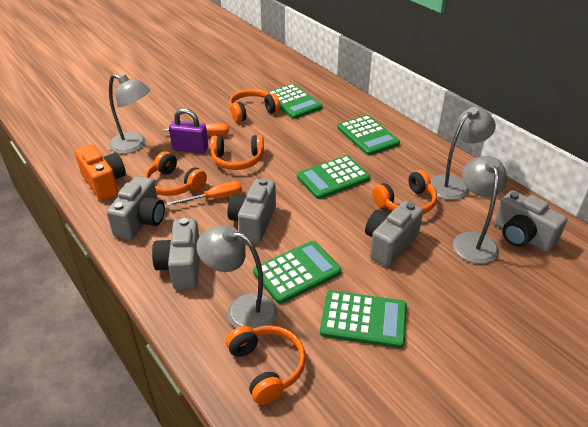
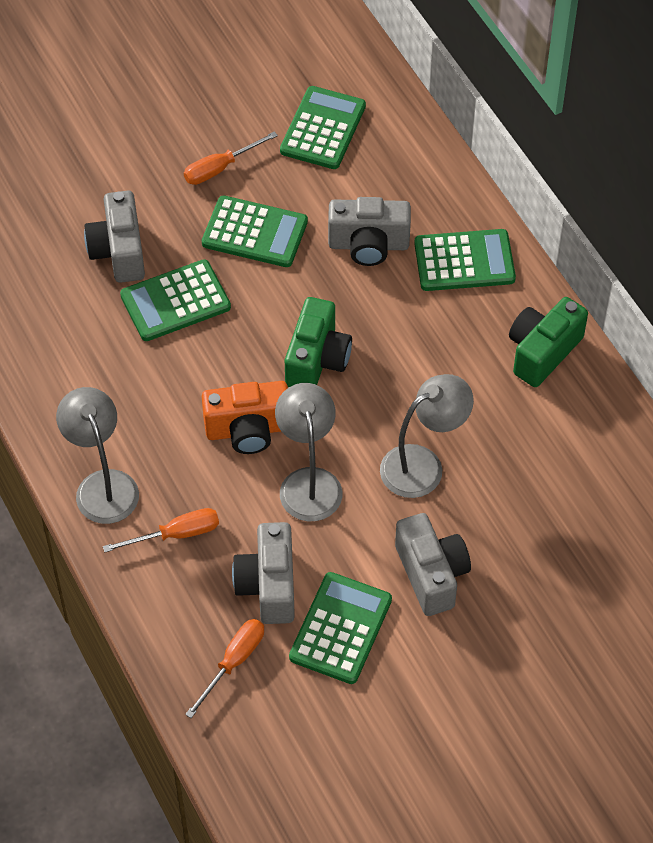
green camera: 0 -> 2
grey camera: 5 -> 4
grey lamp: 4 -> 3
orange headphones: 5 -> 0
orange screwdriver: 2 -> 3
purple padlock: 1 -> 0

